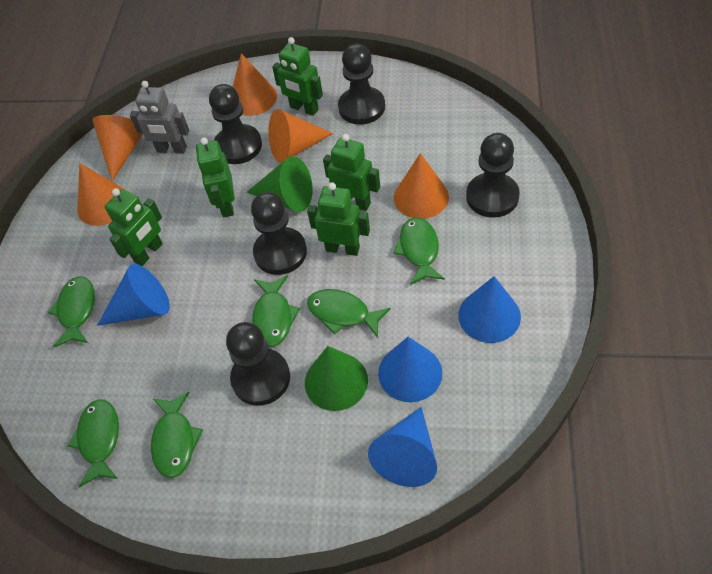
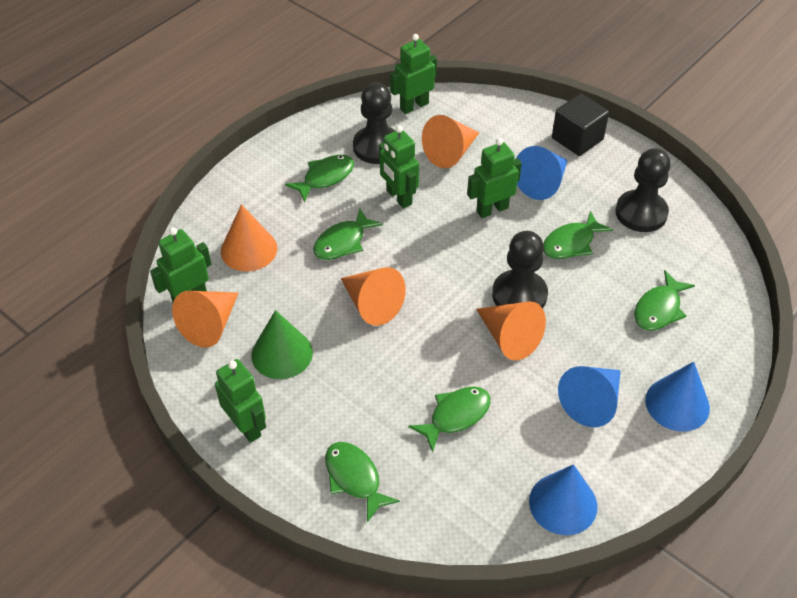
black cube: 0 -> 1
black pawn: 5 -> 3
green cone: 2 -> 1
grey robot: 1 -> 0

